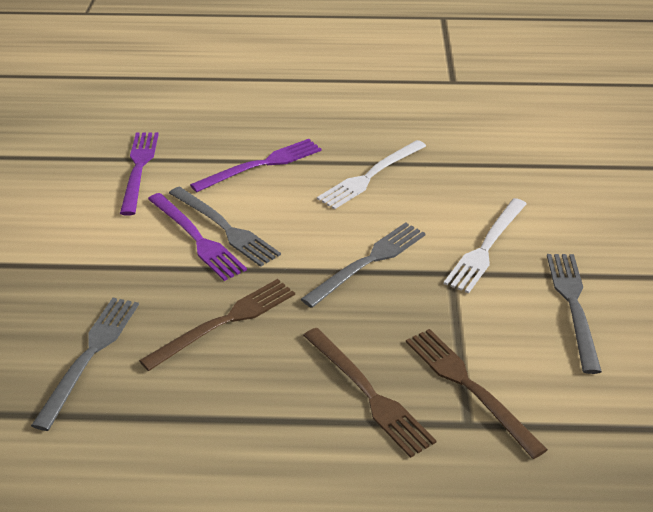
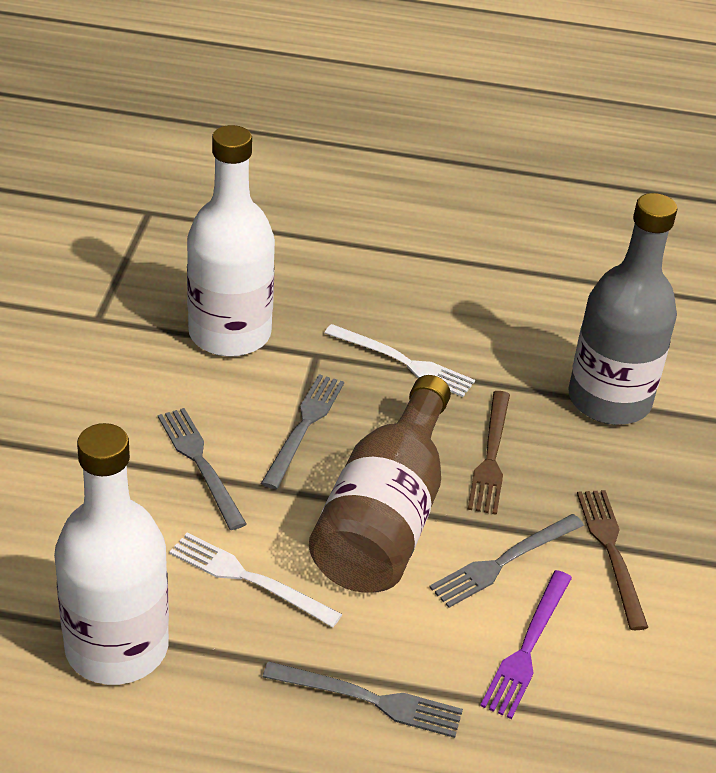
brown bottle: 0 -> 1
brown fork: 3 -> 2
grey bottle: 0 -> 1
purple fork: 3 -> 1
white bottle: 0 -> 2

